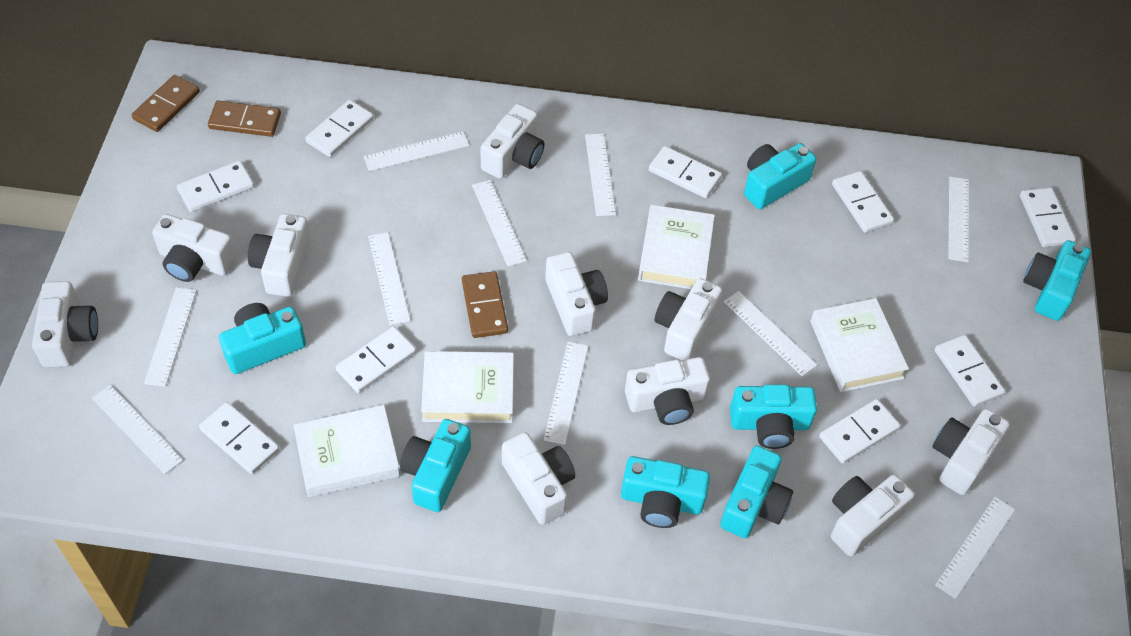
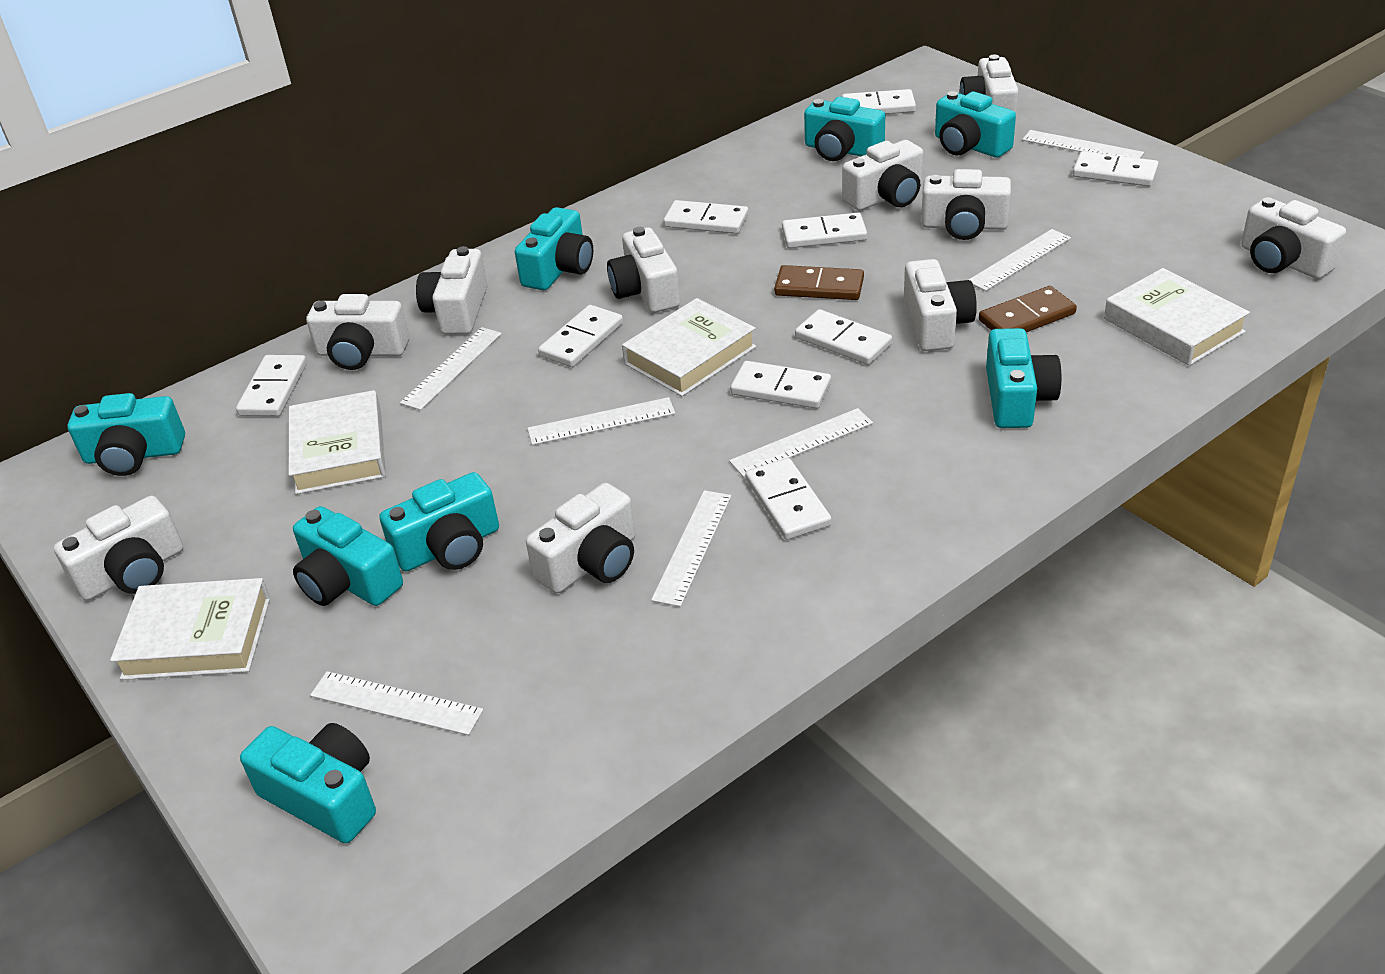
brown domino: 3 -> 2
turquoise camera: 7 -> 8
white ruler: 10 -> 7

